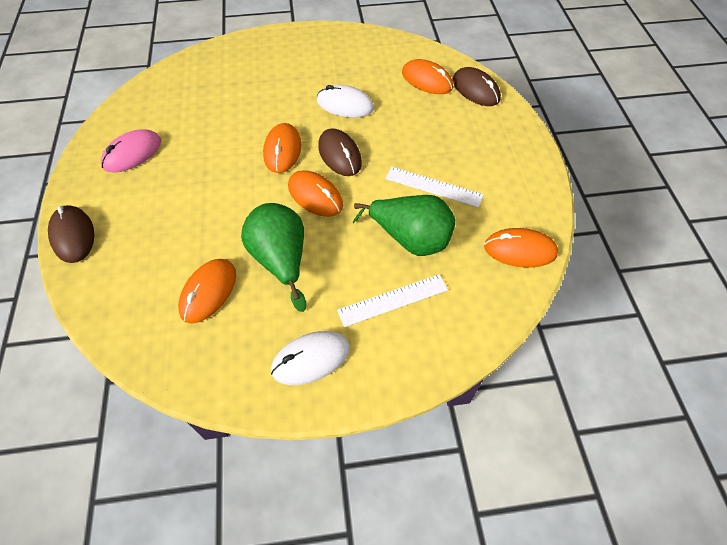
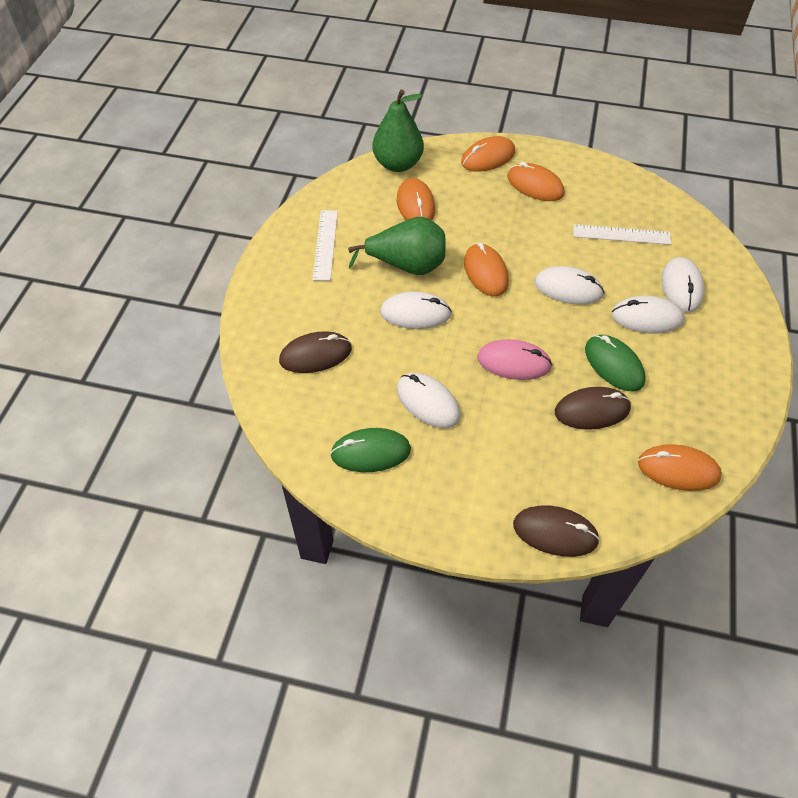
green mouse: 0 -> 2
white mouse: 2 -> 5

